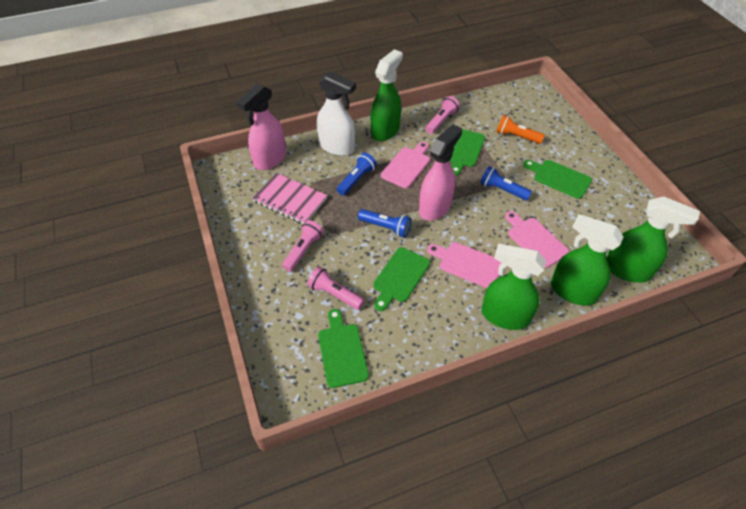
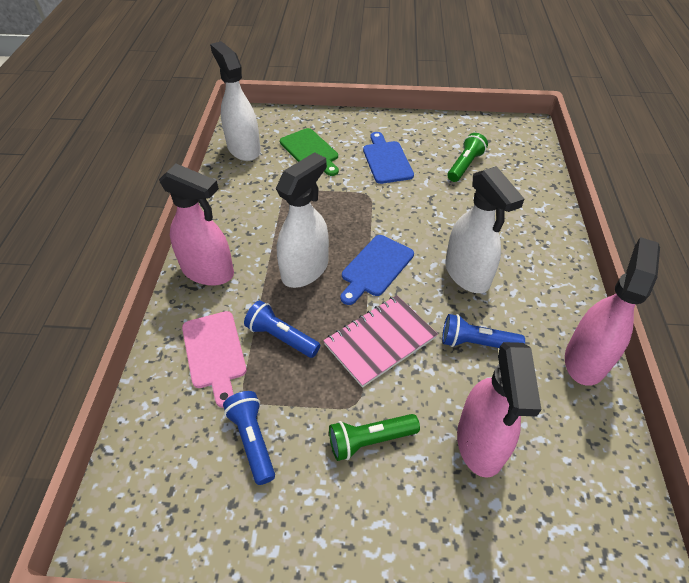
blue cutting board: 0 -> 2
green cutting board: 4 -> 1
green flashlight: 0 -> 2
green spray bottle: 4 -> 0
orange flashlight: 1 -> 0
pink cutting board: 3 -> 1
pink flashlight: 3 -> 0
pink spray bottle: 2 -> 3
white spray bottle: 1 -> 3

